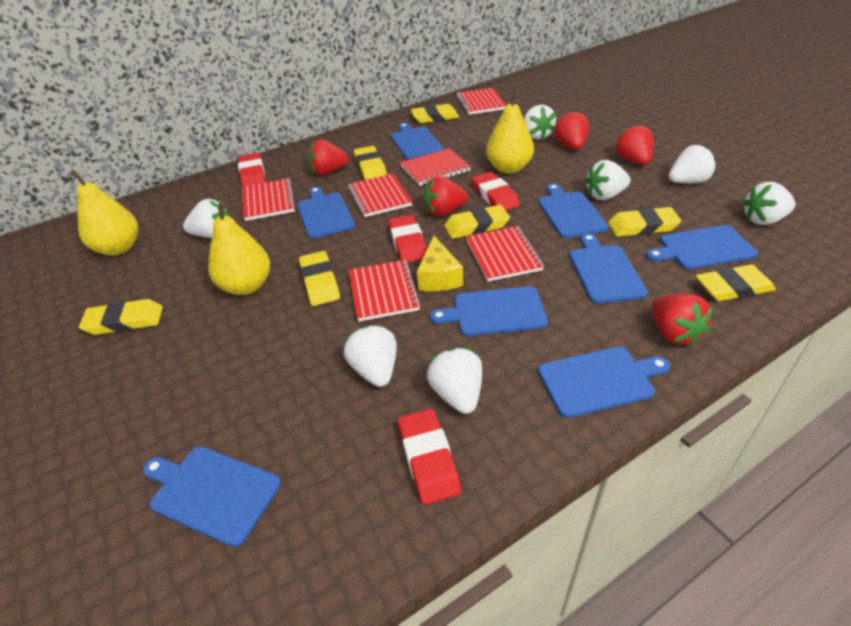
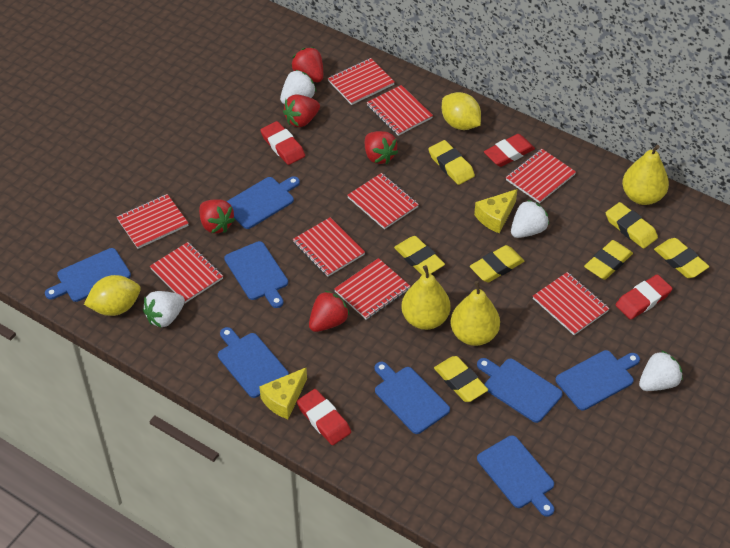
red notebook: 6 -> 9
white strawberry: 7 -> 4
yellow cheese: 1 -> 2
yellow lemon: 0 -> 2

